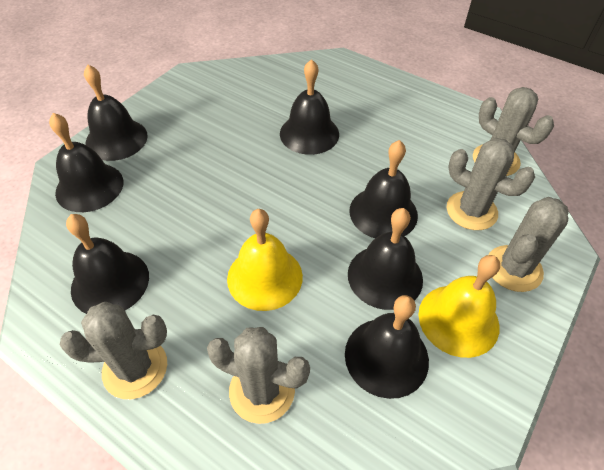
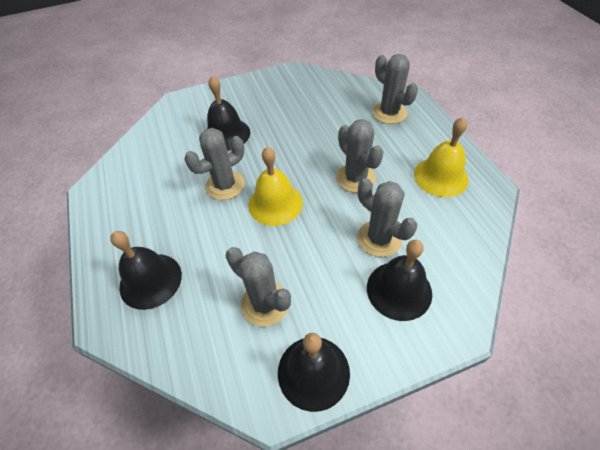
black bell: 7 -> 4

